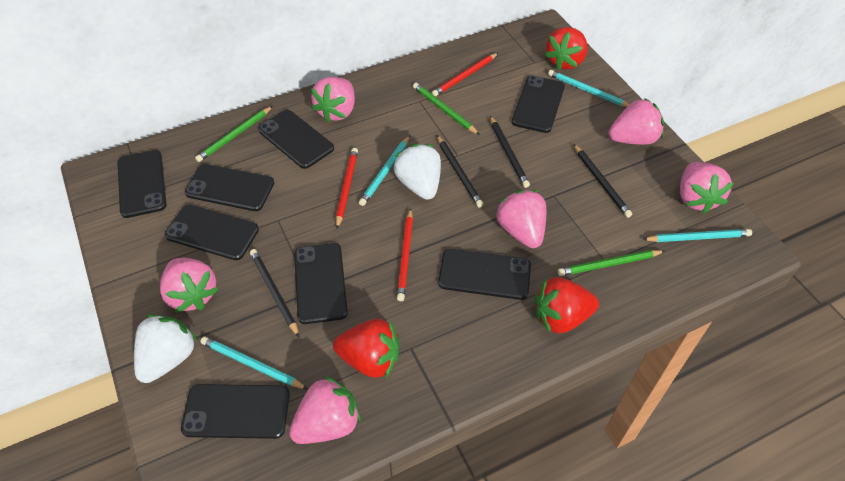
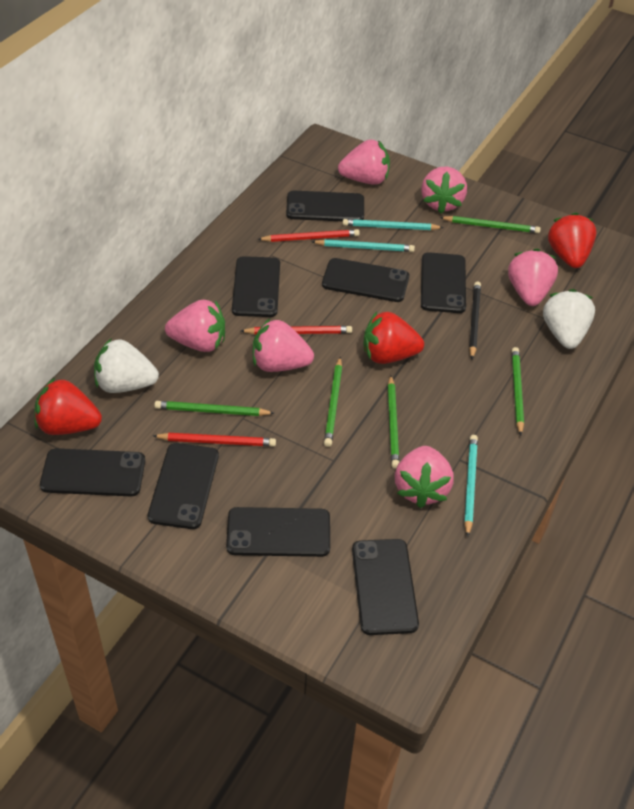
black pencil: 4 -> 1
green pencil: 3 -> 5
turquoise pencil: 4 -> 3

